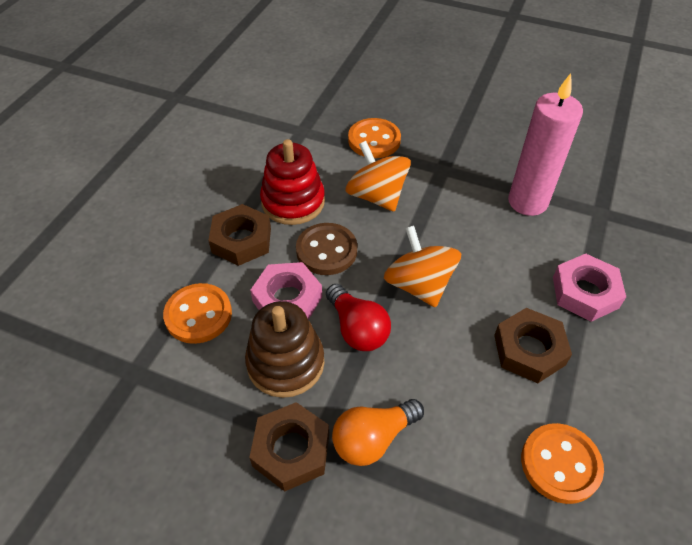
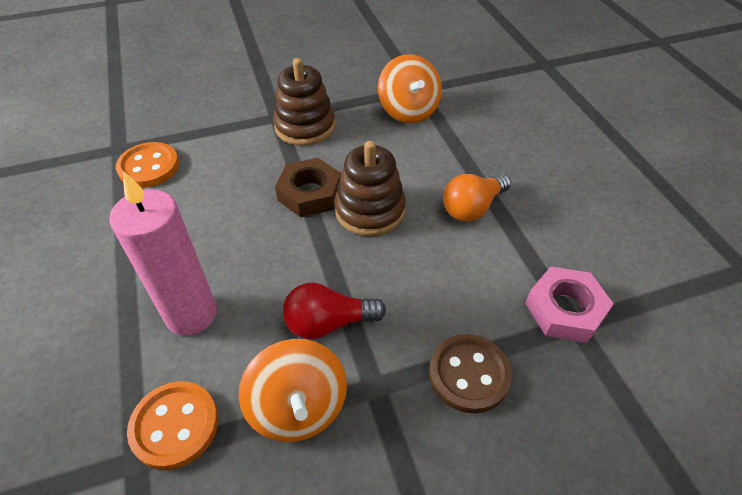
brown nut: 3 -> 1
brown stacking toy: 1 -> 2
orange button: 3 -> 2
pink nut: 2 -> 1
red stacking toy: 1 -> 0

